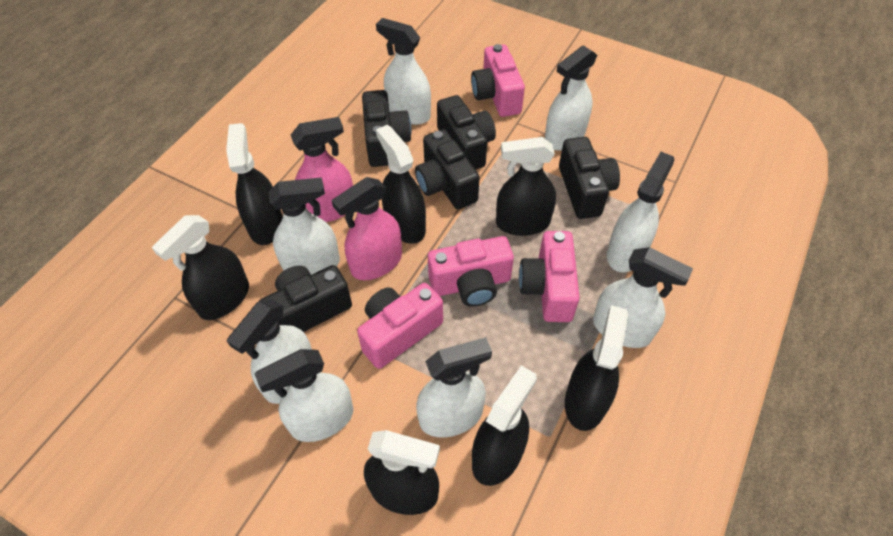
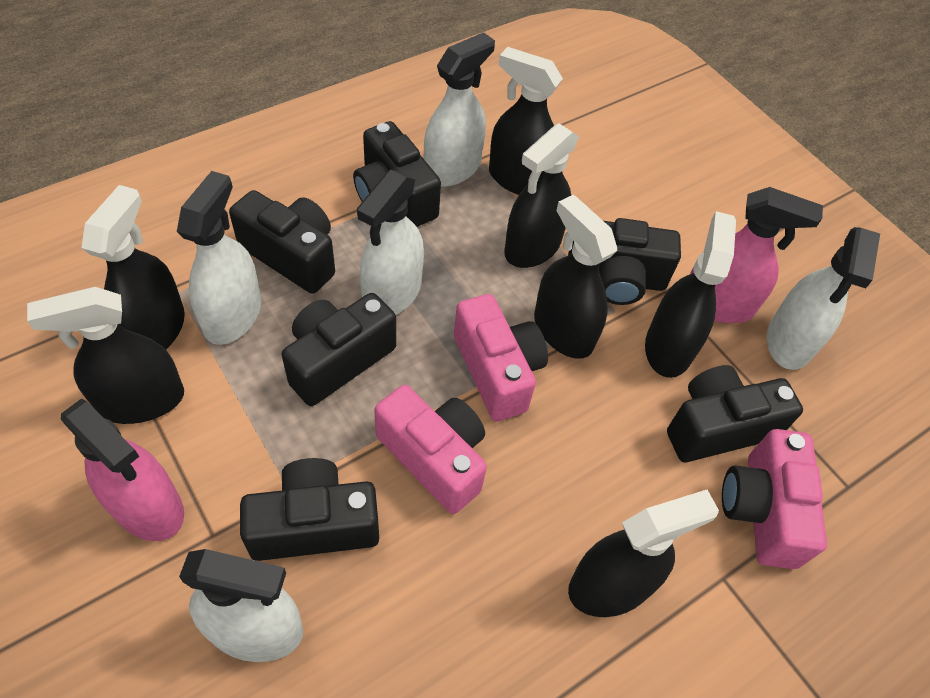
black camera: 5 -> 6
pink camera: 4 -> 3
white spray bottle: 8 -> 5

